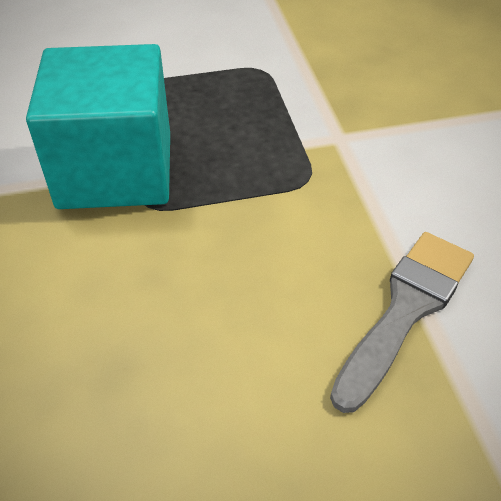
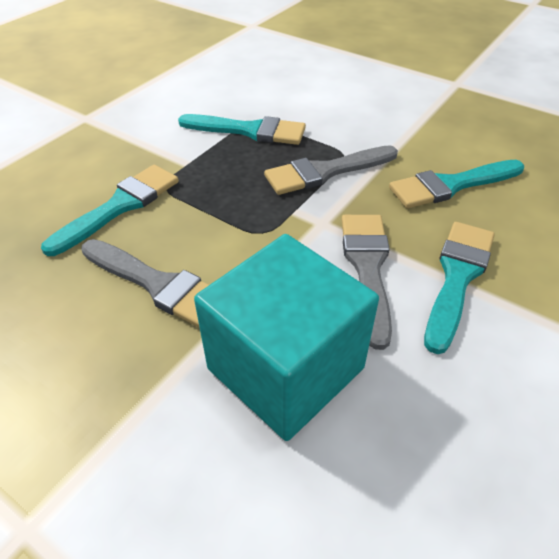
grey brush: 1 -> 3
turquoise brush: 0 -> 4

